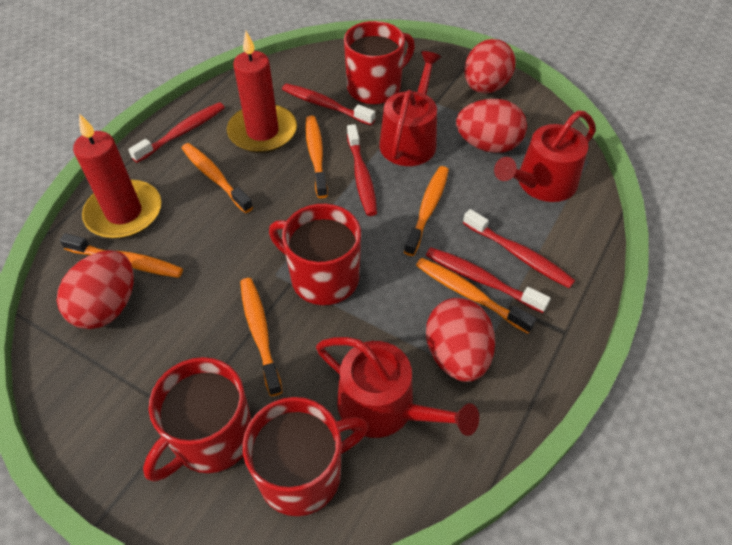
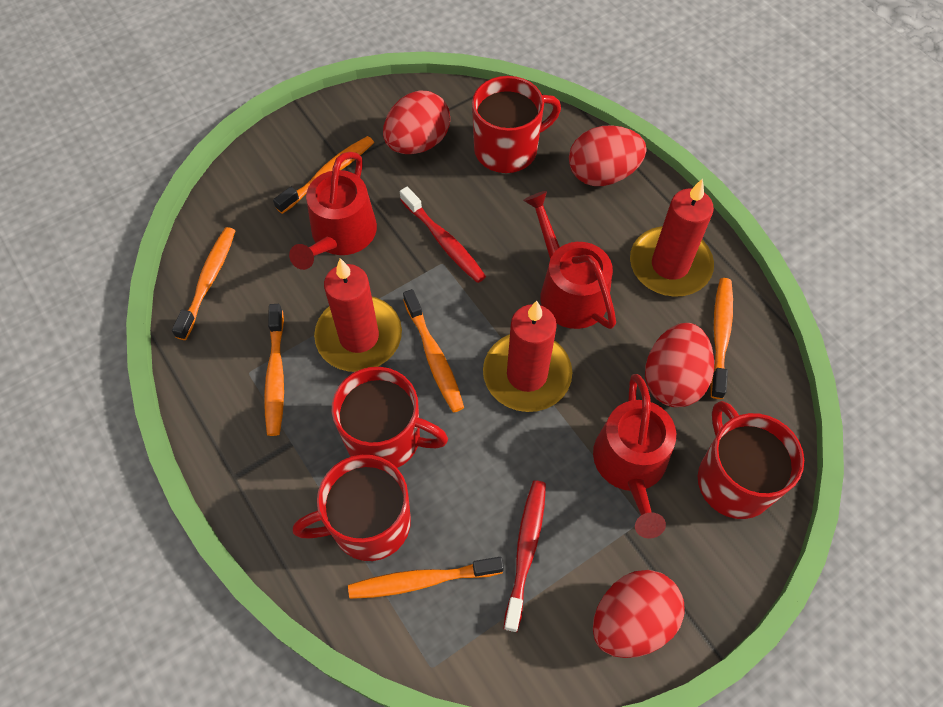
red candle: 2 -> 3
red toothbrush: 5 -> 2

